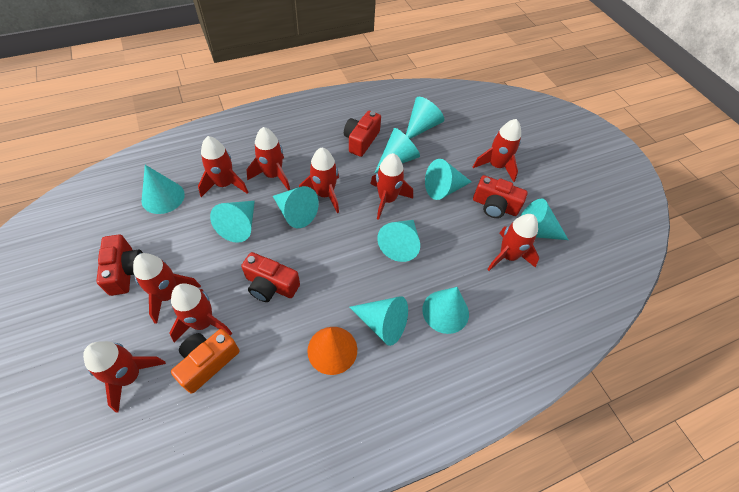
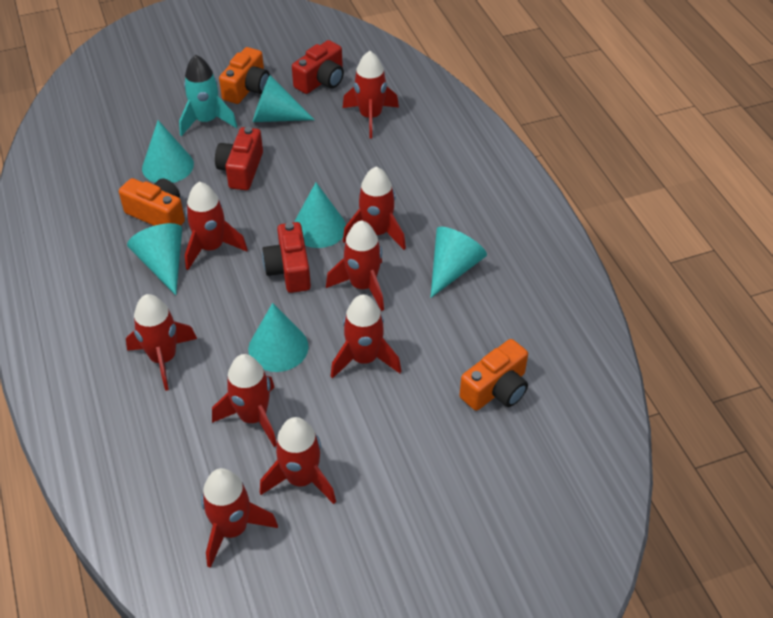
orange camera: 1 -> 3
orange cone: 1 -> 0
red camera: 4 -> 3
turquoise cone: 10 -> 6
turquoise rocket: 0 -> 1

